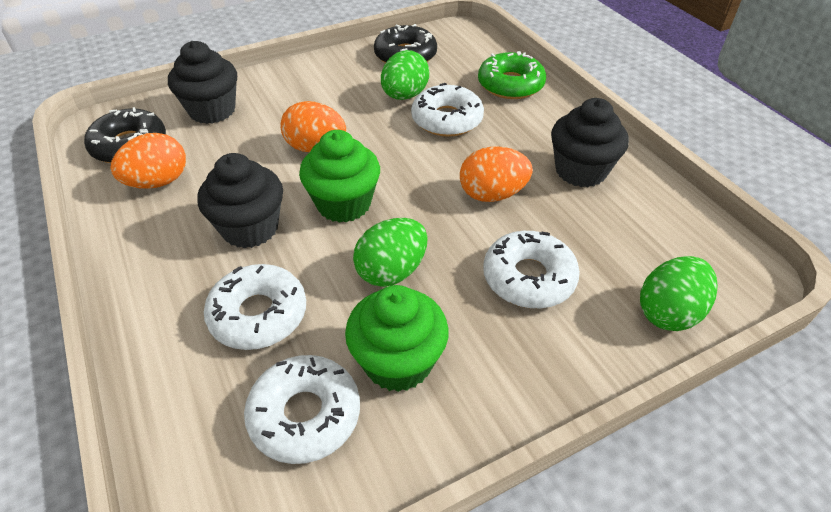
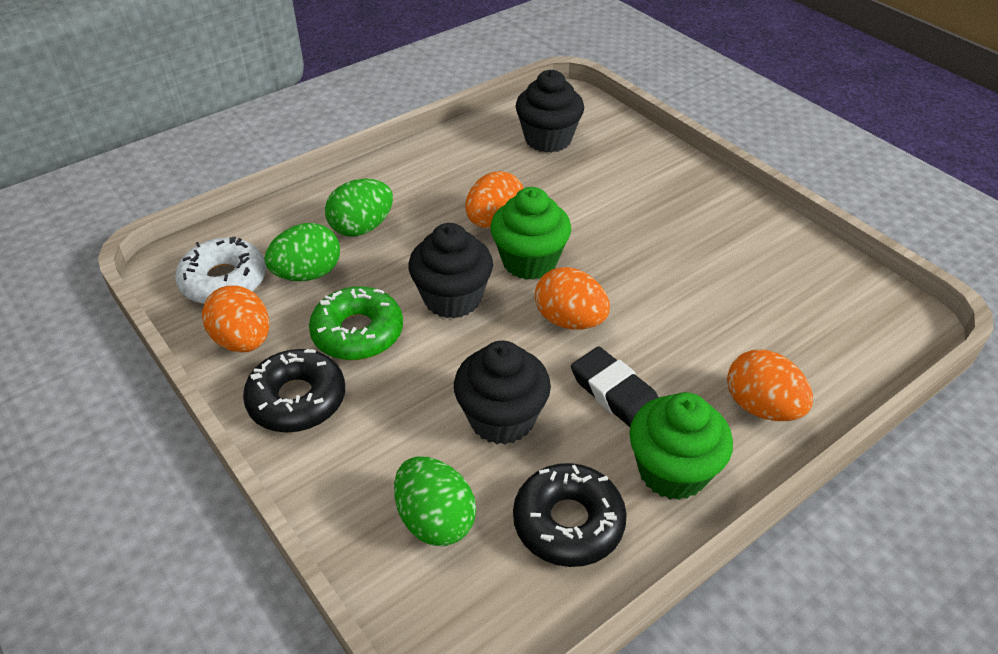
black eraser: 0 -> 1
orange egg: 3 -> 4
white donut: 4 -> 1

